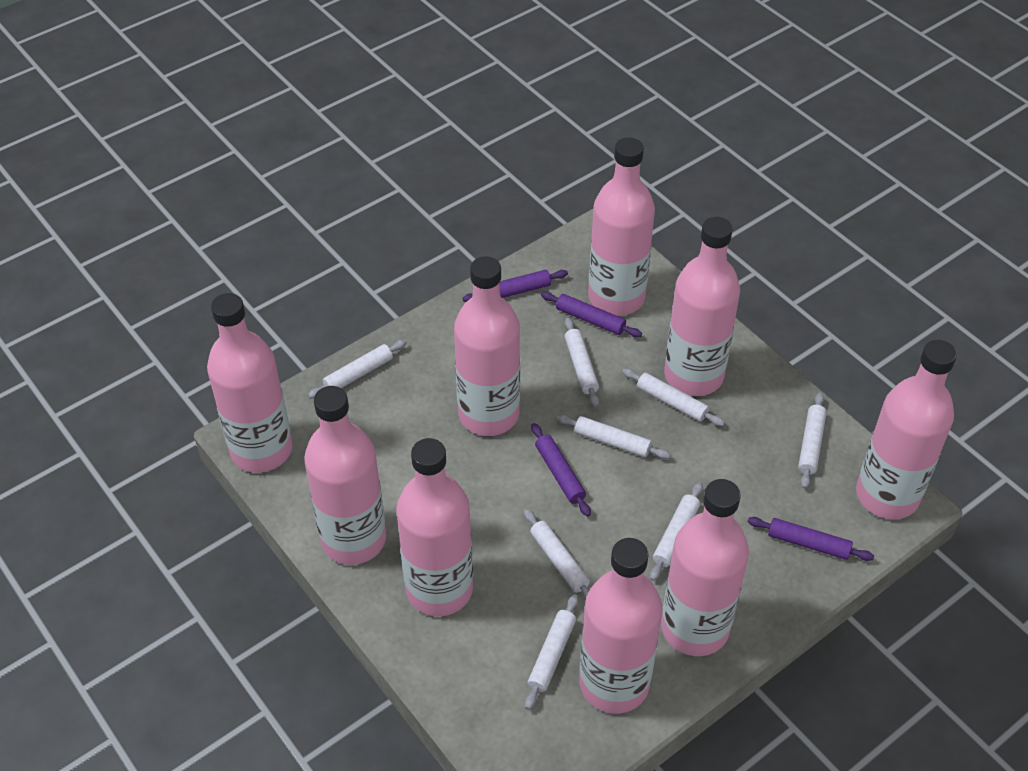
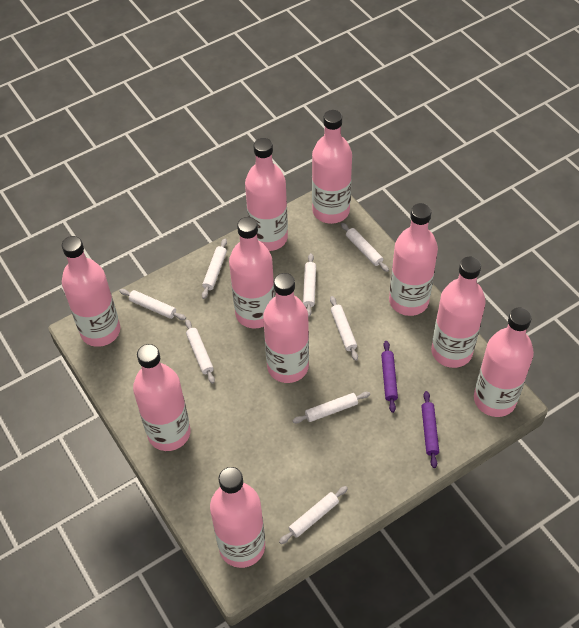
pink bottle: 9 -> 10
purple rolling pin: 4 -> 2

